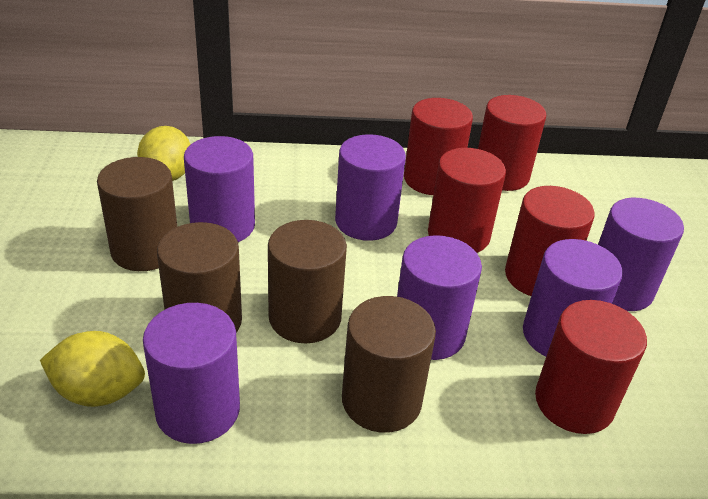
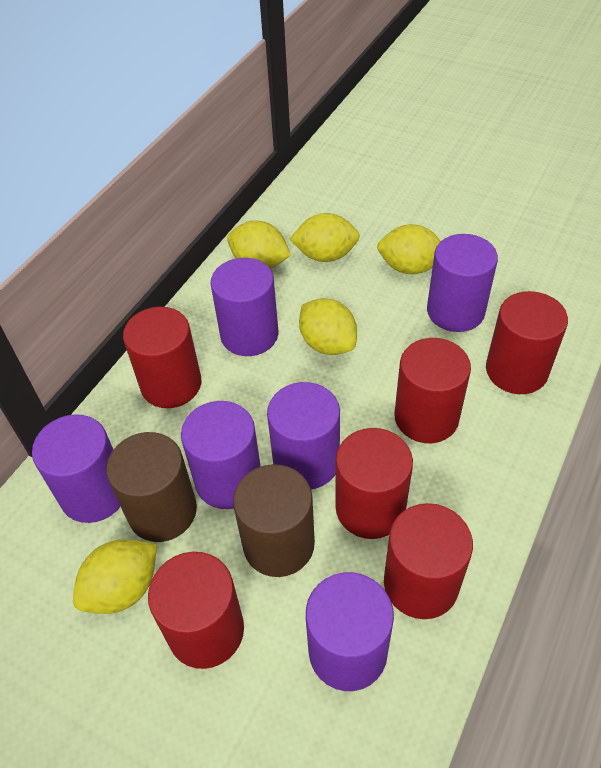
brown cylinder: 4 -> 2
red cylinder: 5 -> 6
yellow lemon: 2 -> 5

